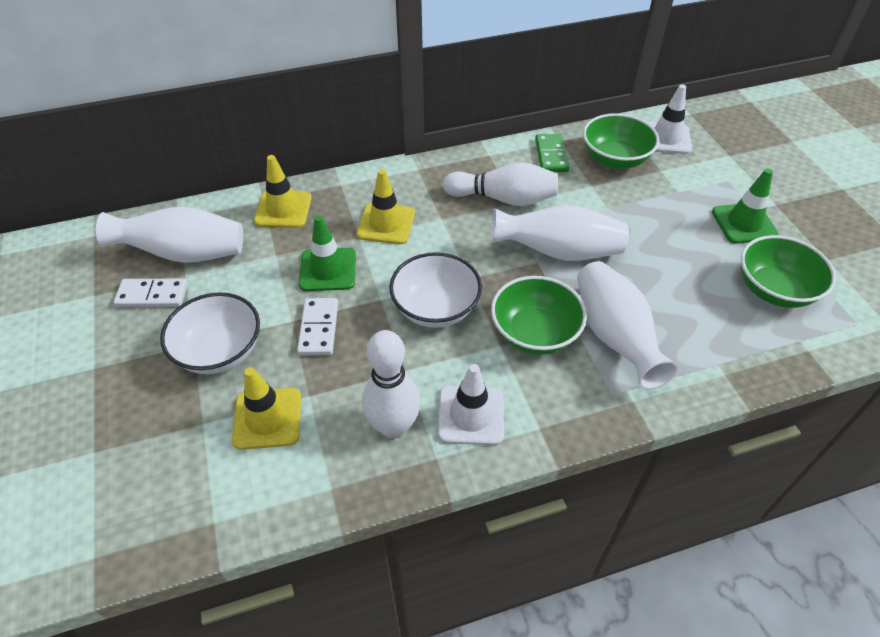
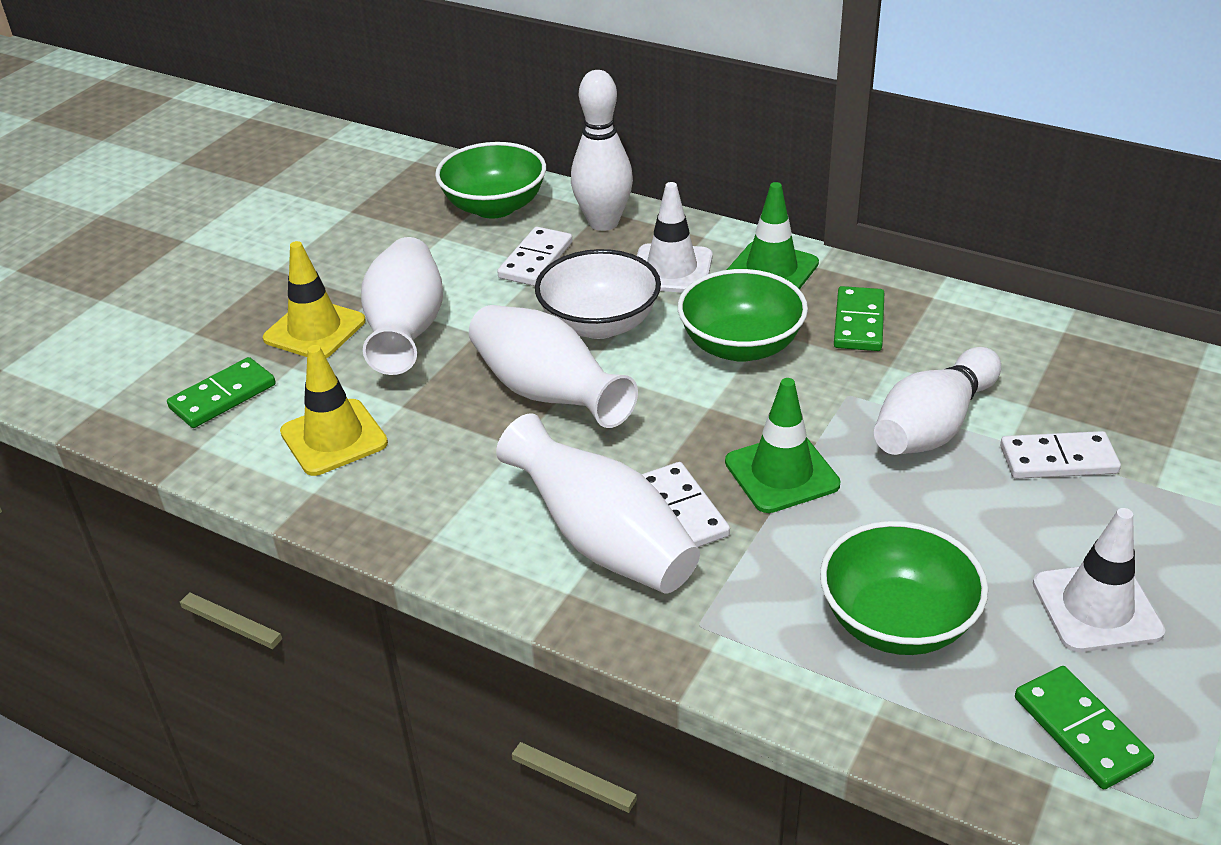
green domino: 1 -> 3
white bowl: 2 -> 1
white domino: 2 -> 3
yellow traffic cone: 3 -> 2

